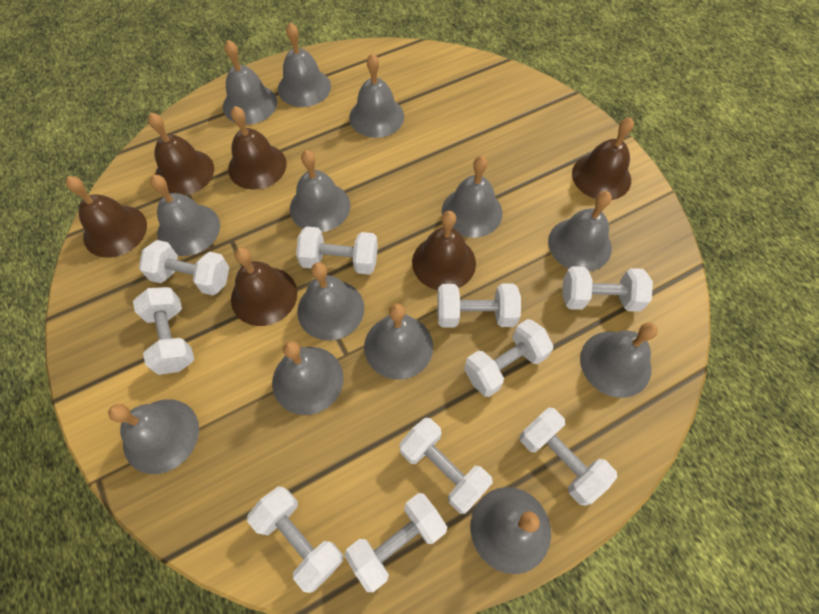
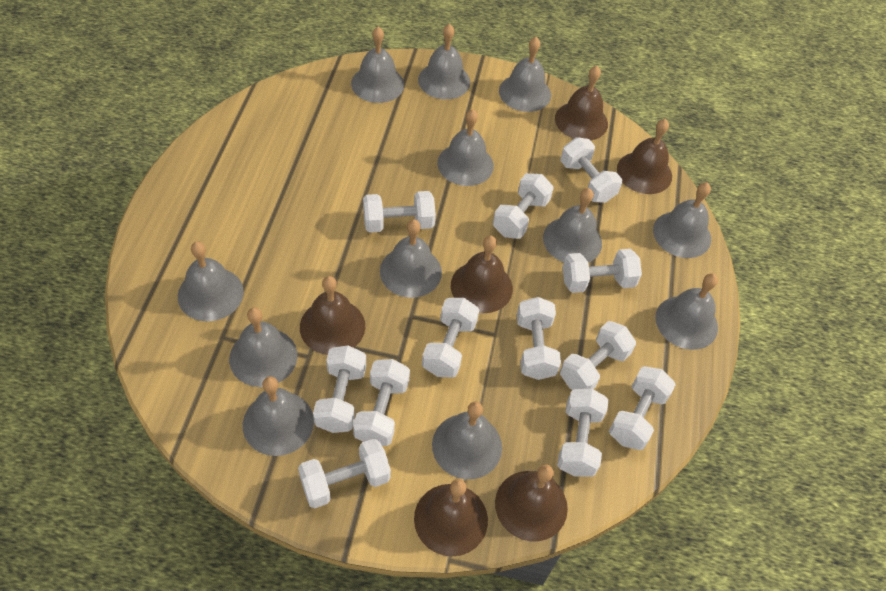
grey bell: 13 -> 12
white dumbbell: 10 -> 12

